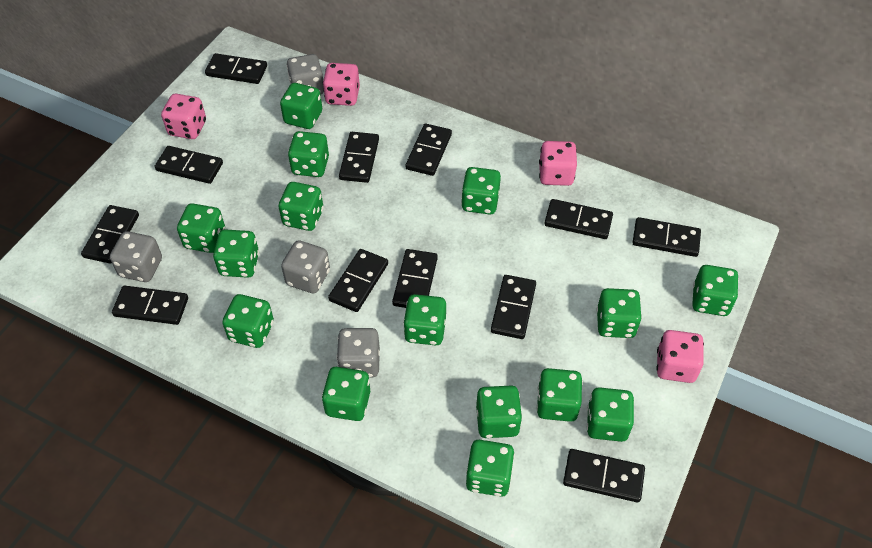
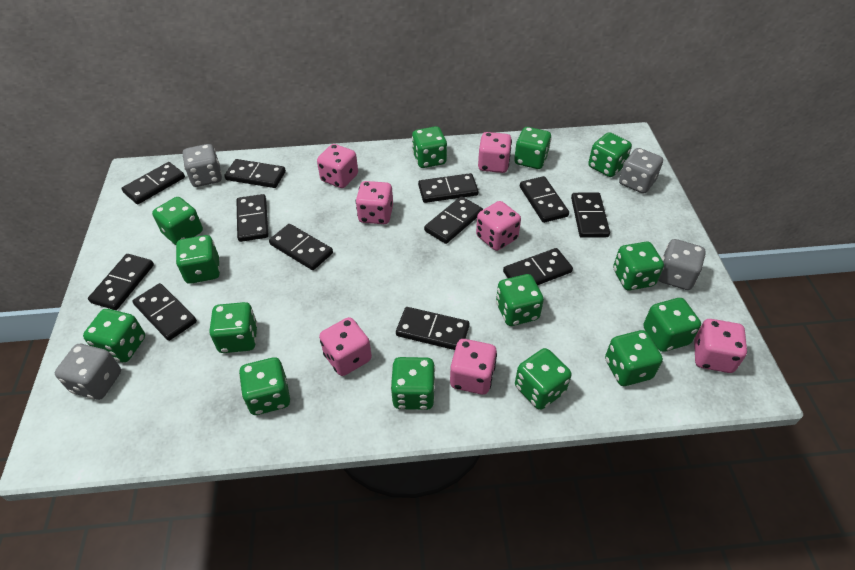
green dice: 15 -> 14
pink dice: 4 -> 7

